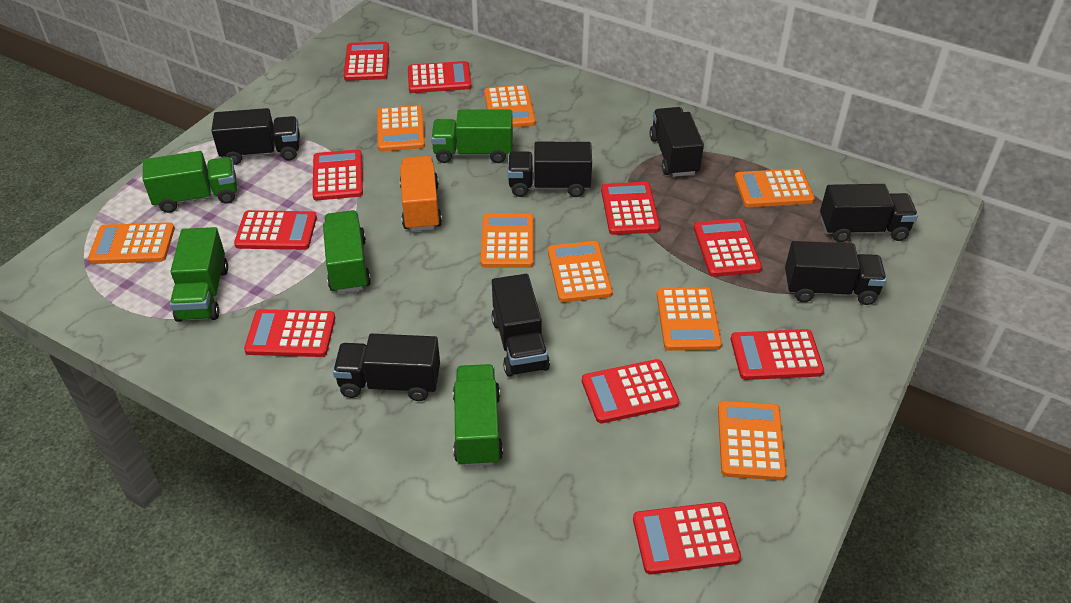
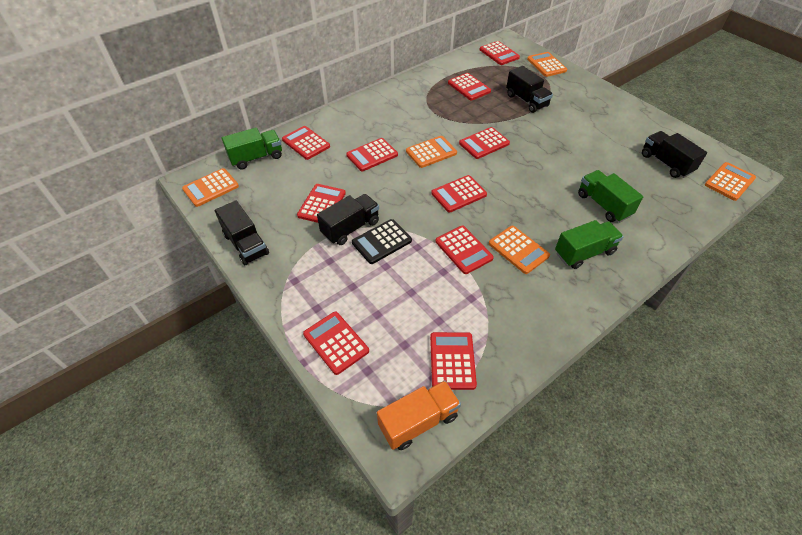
black calculator: 0 -> 1
black truck: 7 -> 4
green truck: 5 -> 3
orange calculator: 8 -> 5

